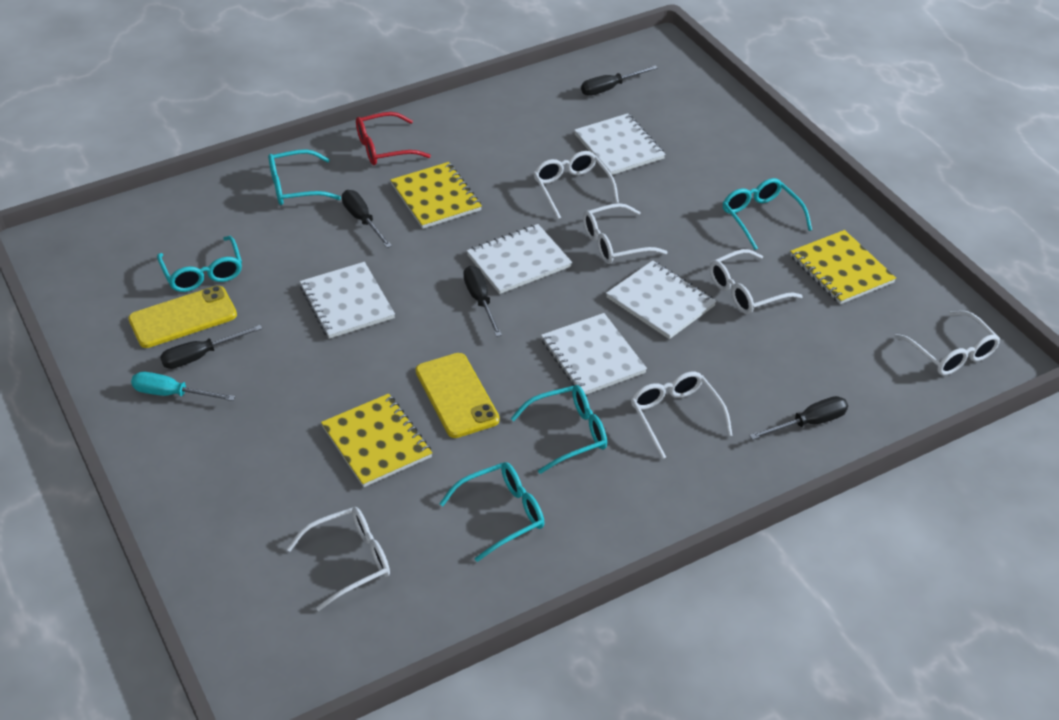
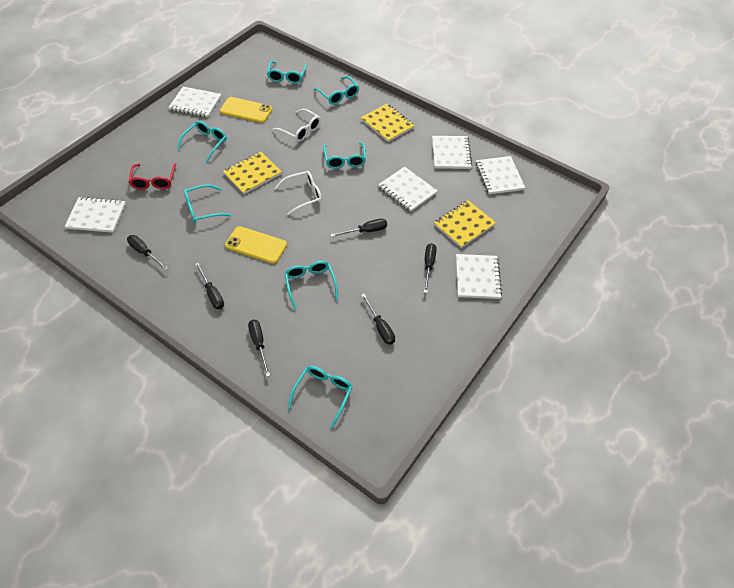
black screwdriver: 5 -> 6
turquoise glasses: 5 -> 7
turquoise screwdriver: 1 -> 0
white glasses: 6 -> 2
white notebook: 5 -> 6

